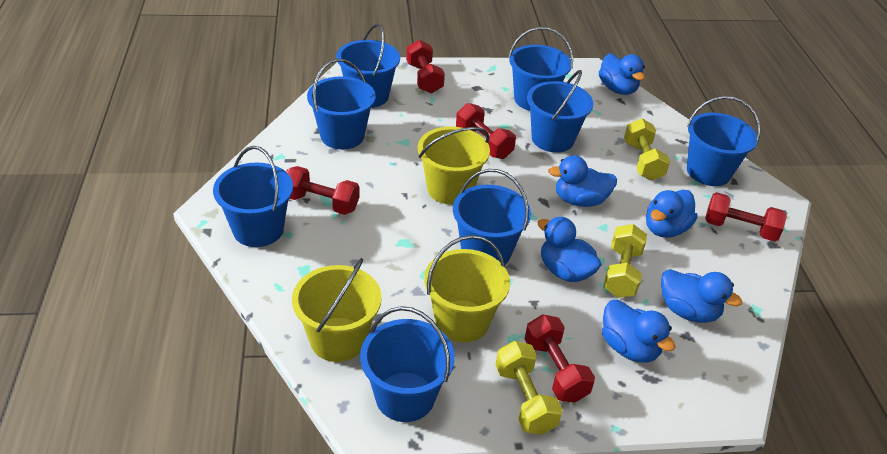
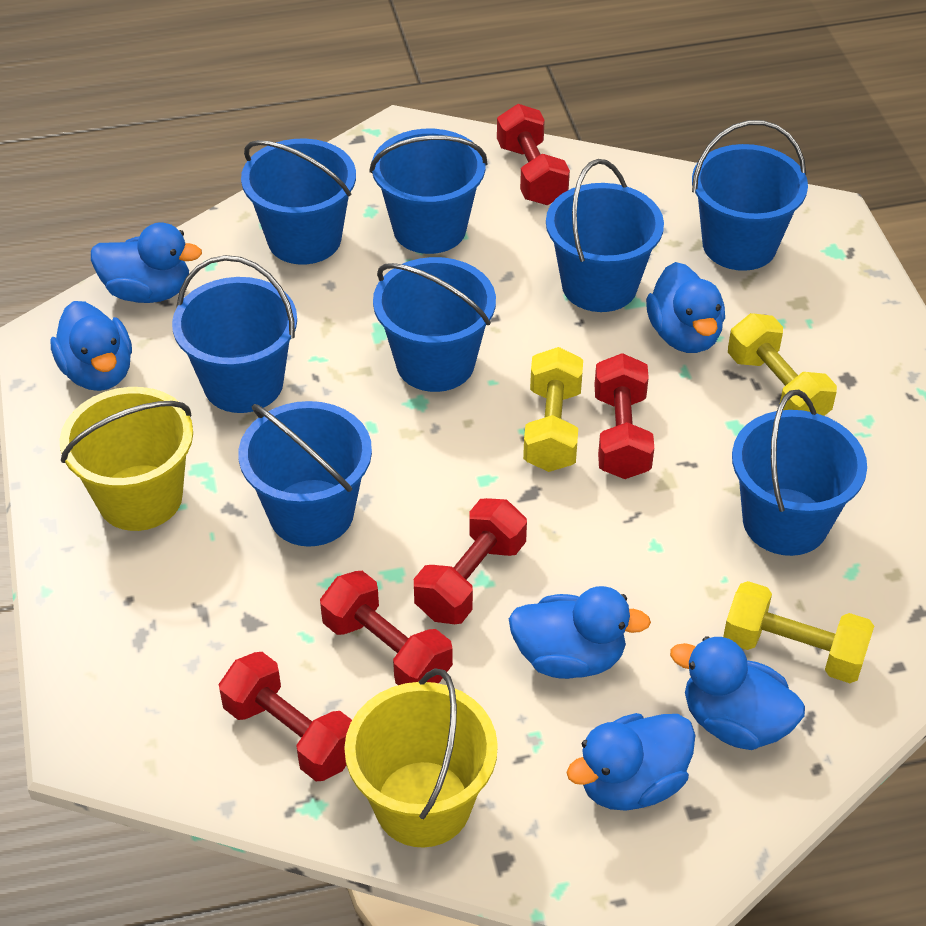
yellow bucket: 3 -> 2

